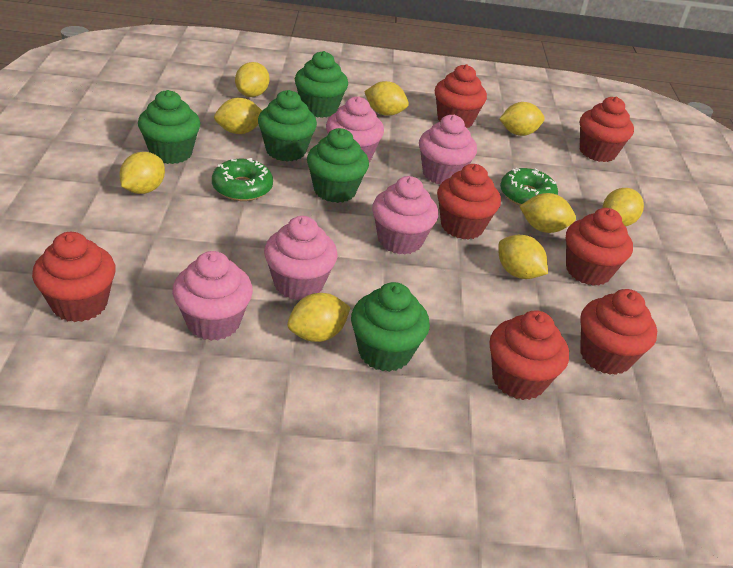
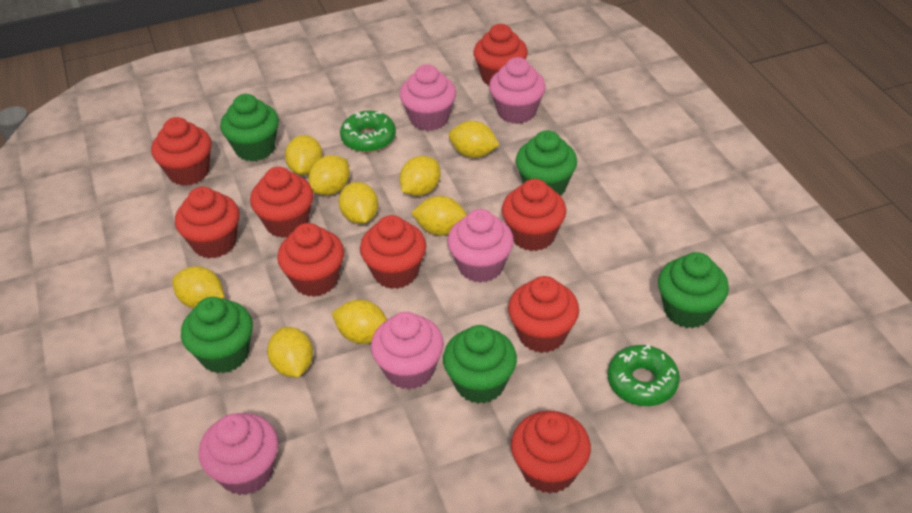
red cupcake: 7 -> 9

